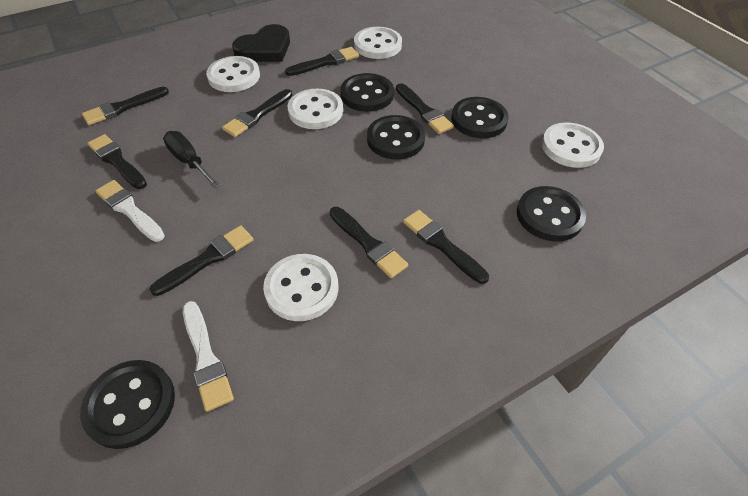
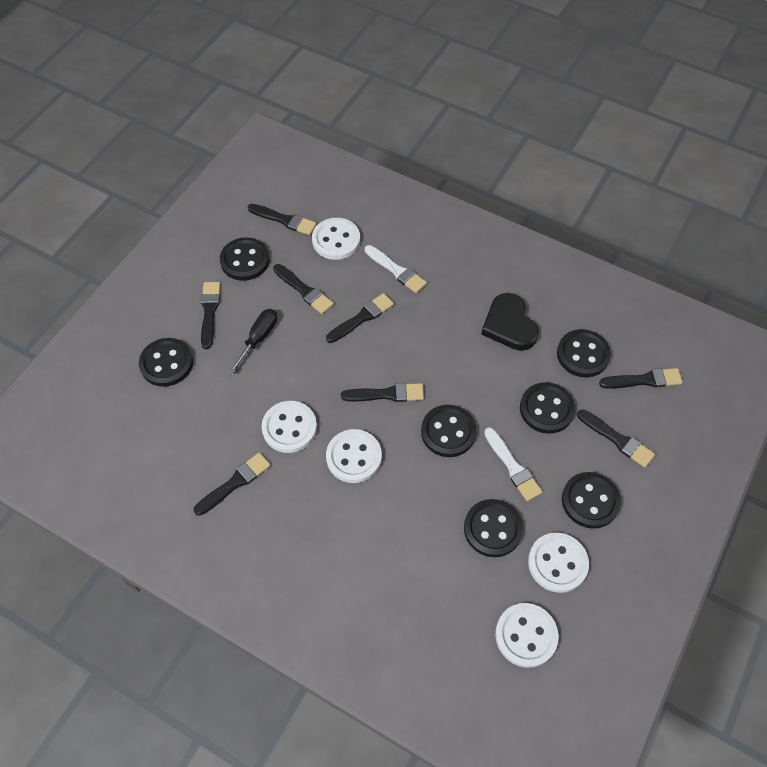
black button: 5 -> 7

